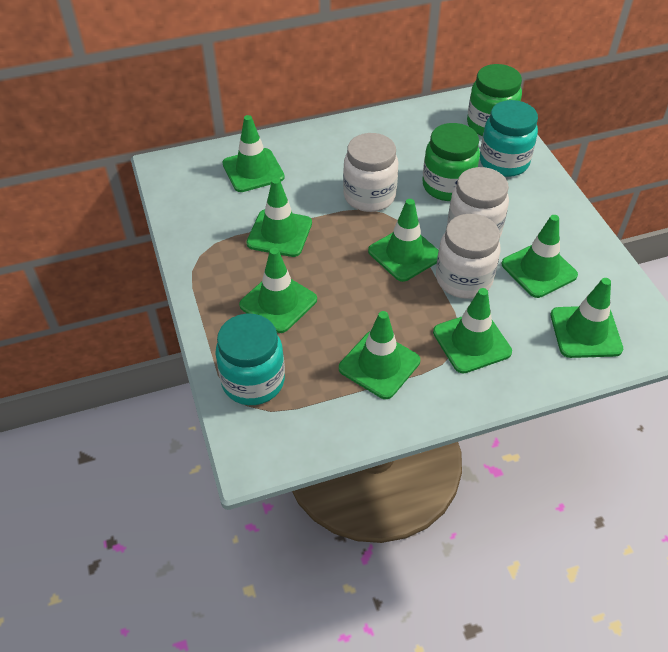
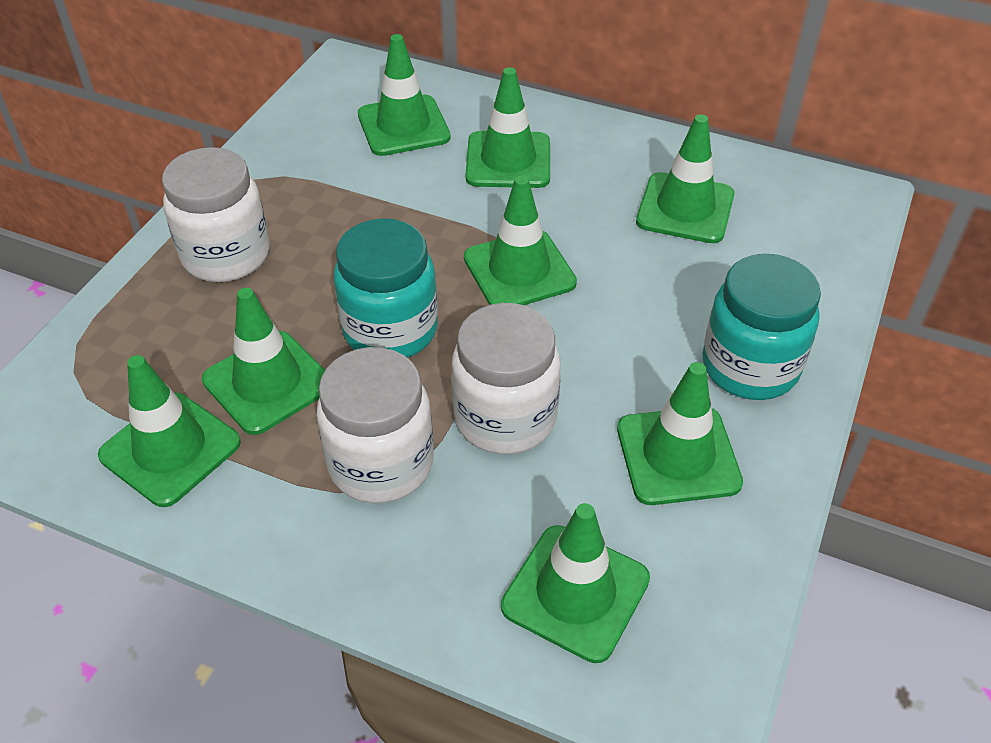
green jar: 2 -> 0

